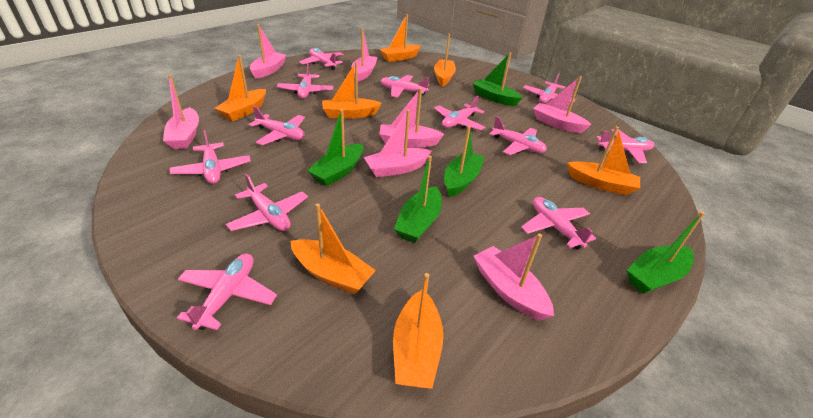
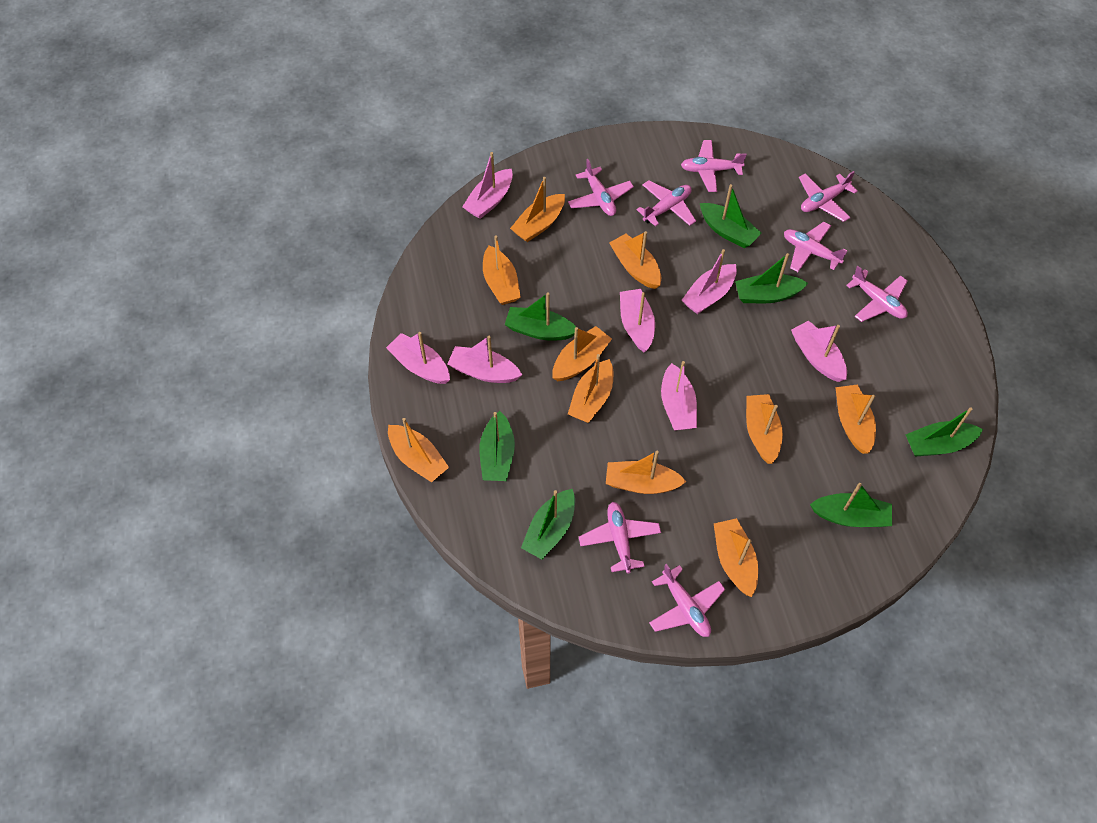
green boat: 5 -> 7
orange boat: 7 -> 10
pink plane: 12 -> 8

